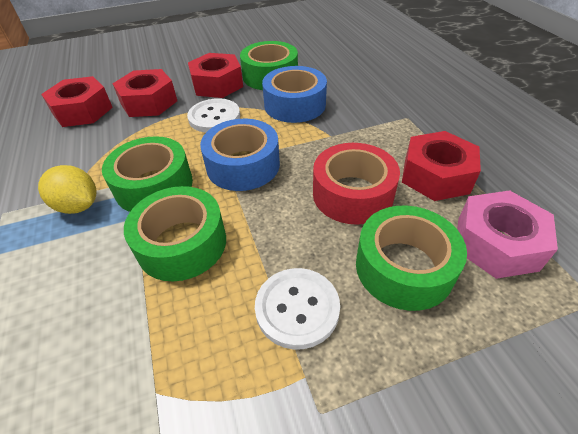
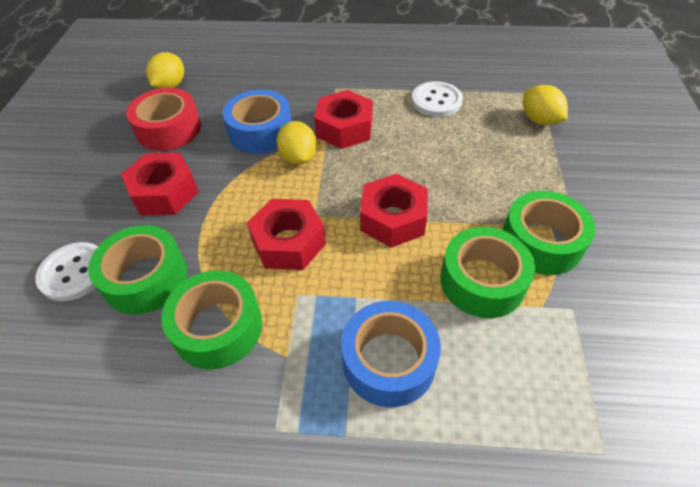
pink nut: 1 -> 0
yellow lemon: 1 -> 3

